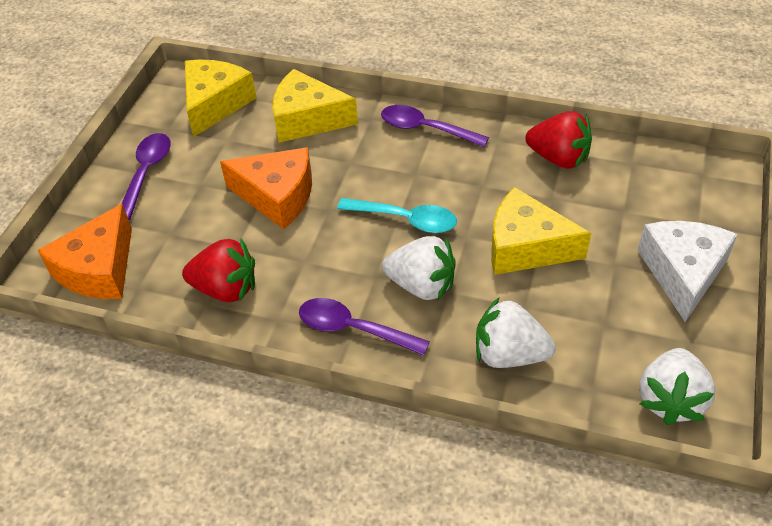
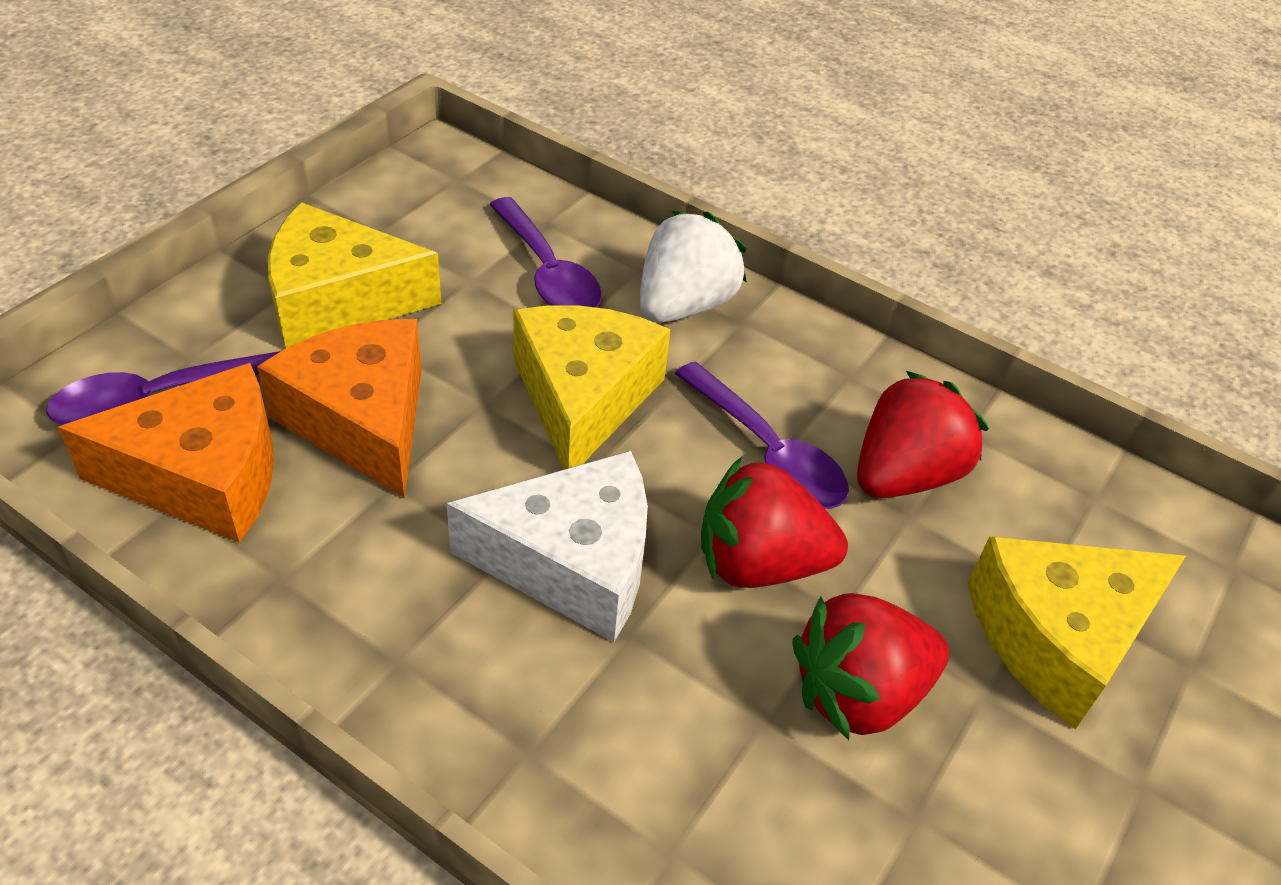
red strawberry: 2 -> 3
turquoise spoon: 1 -> 0
white strawberry: 3 -> 1

